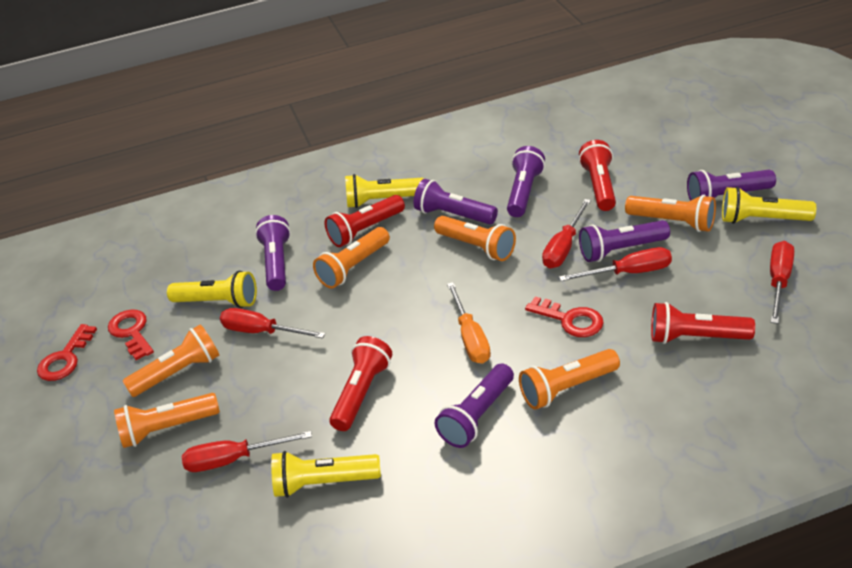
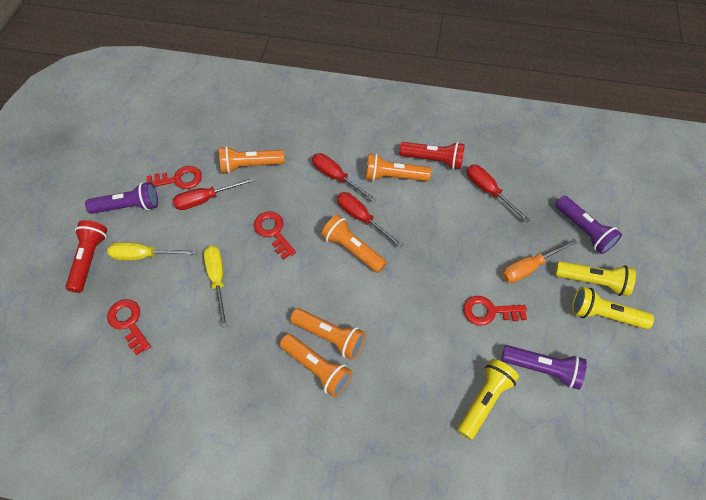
orange flashlight: 6 -> 5
purple flashlight: 6 -> 3
red flashlight: 4 -> 2
red key: 3 -> 4
red screwdriver: 5 -> 4
yellow flashlight: 4 -> 3
yellow screwdriver: 0 -> 2

